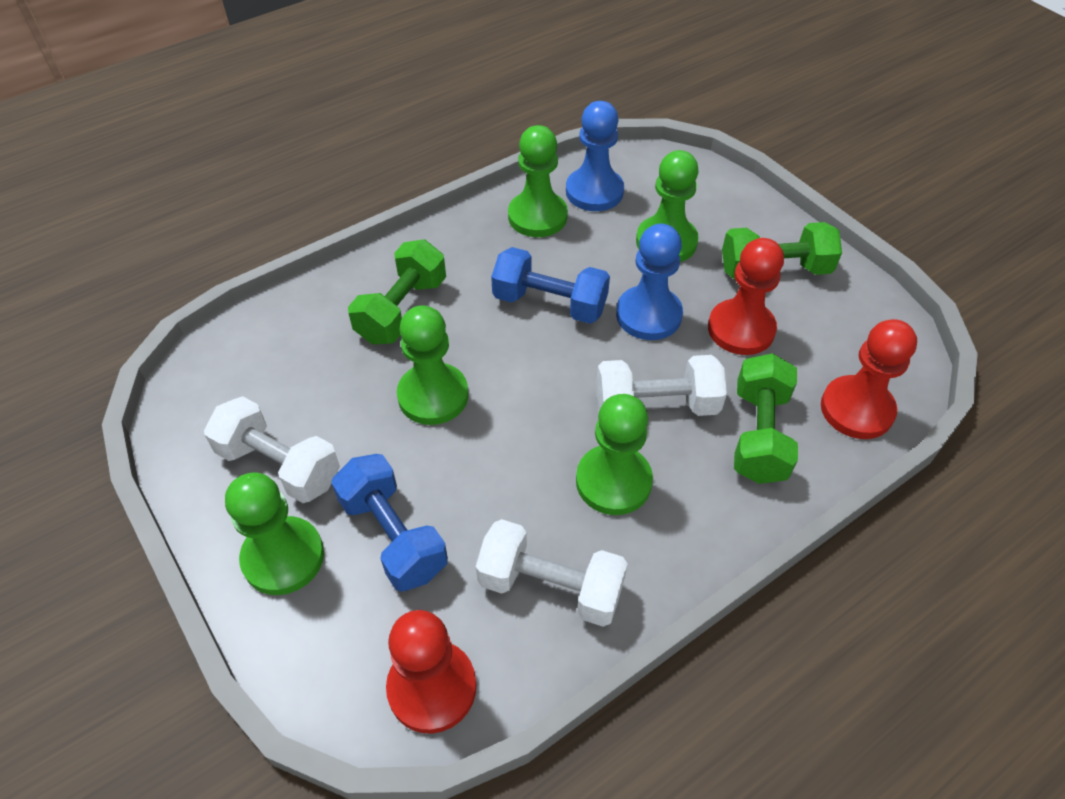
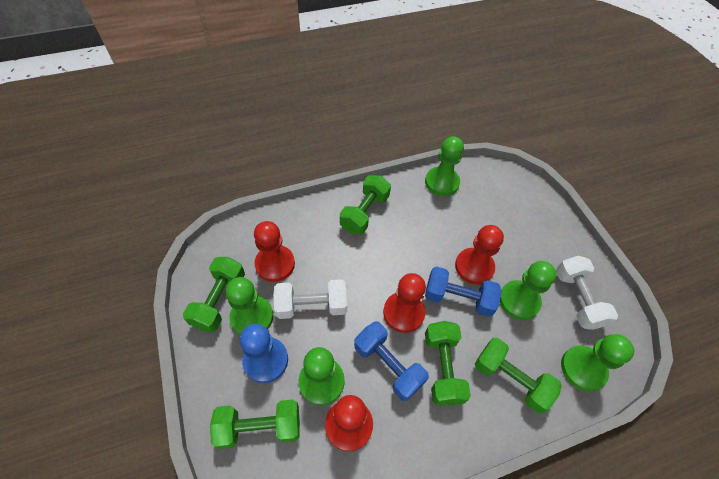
blue pawn: 2 -> 1
green dumbbell: 3 -> 5
red pawn: 3 -> 4
white dumbbell: 3 -> 2

